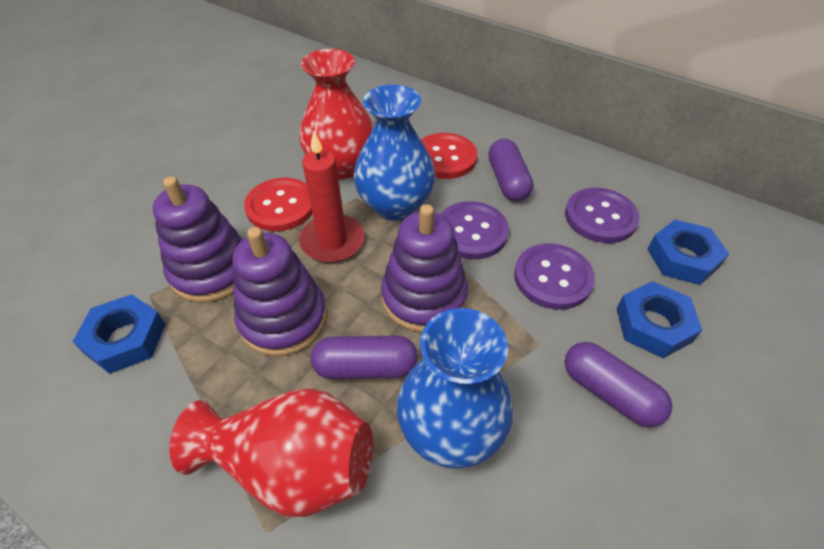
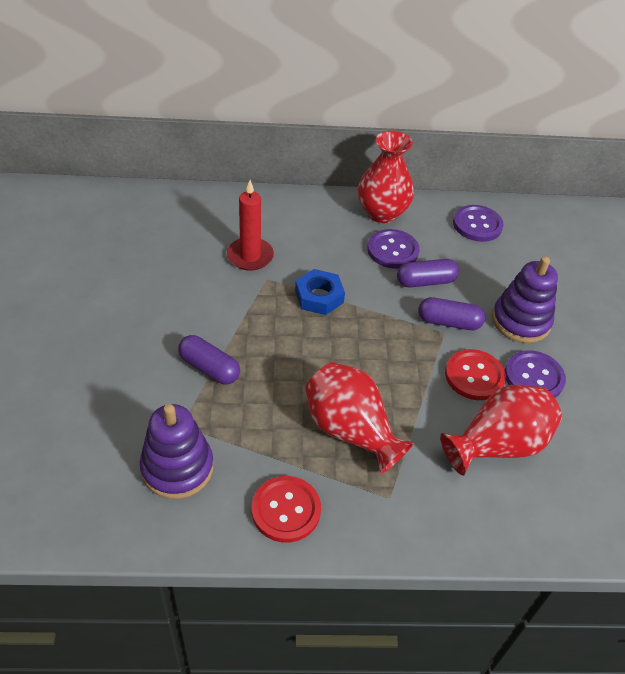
blue nut: 3 -> 1
blue vase: 2 -> 0
purple stacking toy: 3 -> 2
red vase: 2 -> 3

